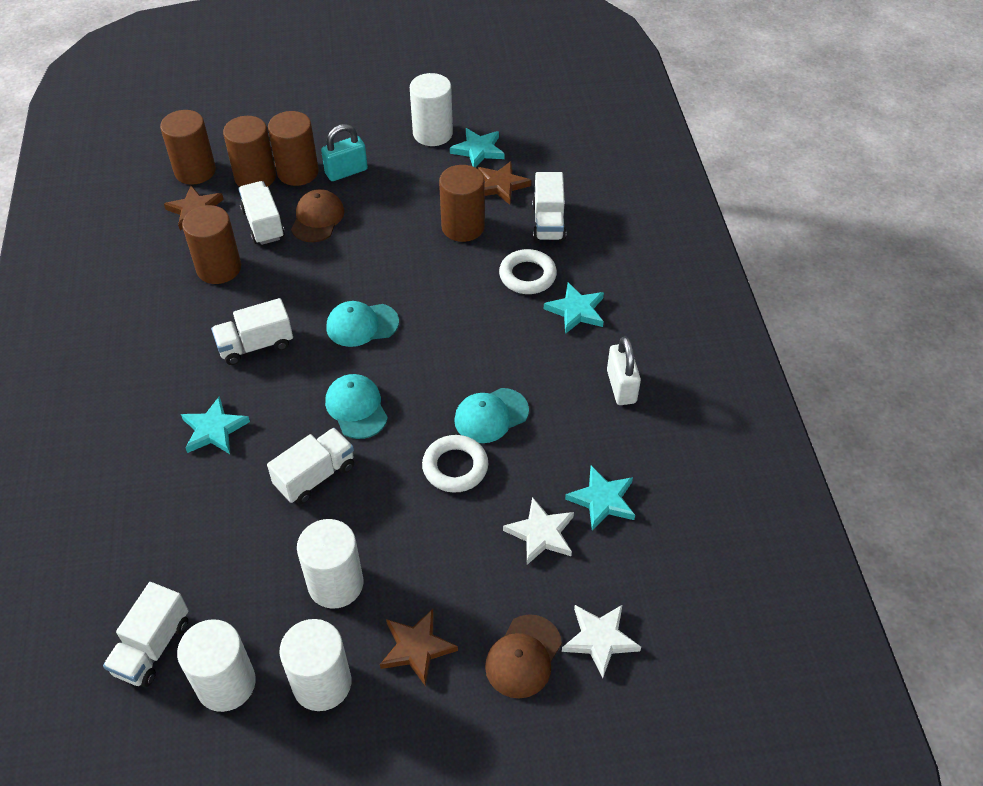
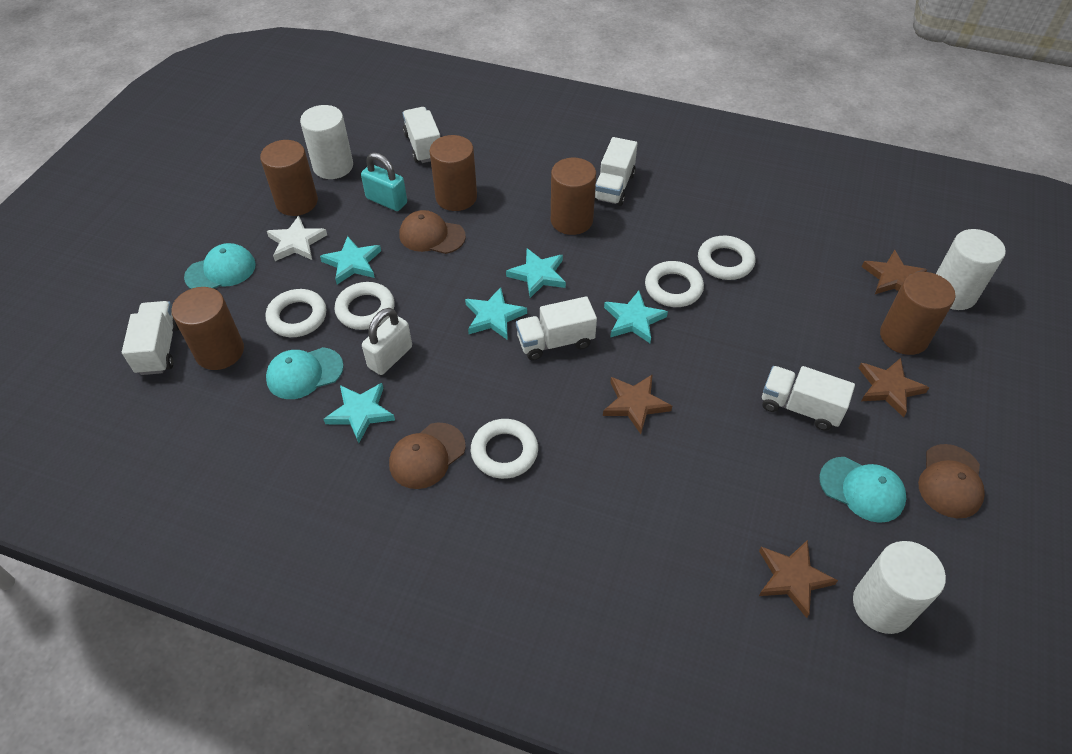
brown cap: 2 -> 3
brown star: 3 -> 4
turquoise star: 4 -> 5
white cylinder: 4 -> 3
white ring: 2 -> 5
white star: 2 -> 1

